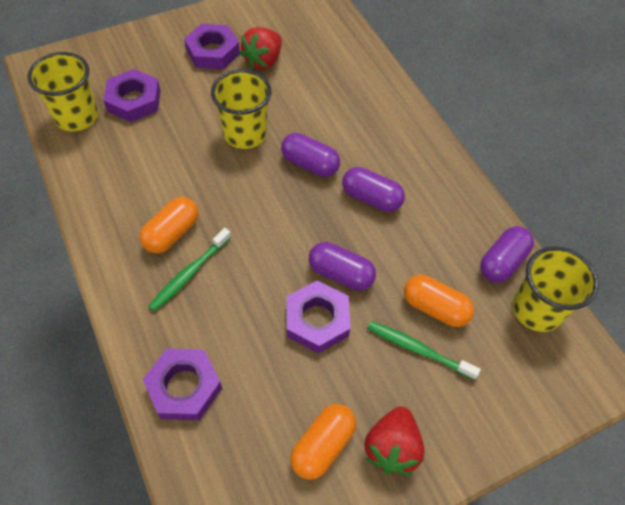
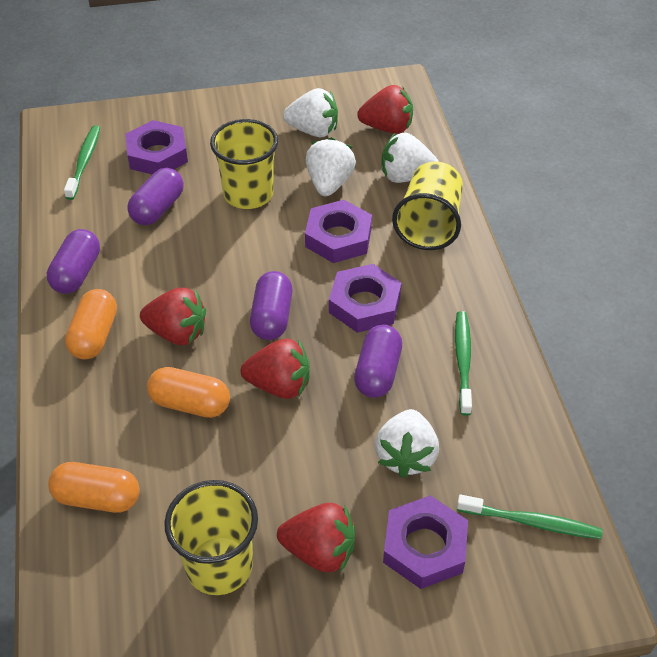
green toothbrush: 2 -> 3
red strawberry: 2 -> 4
white strawberry: 0 -> 4

